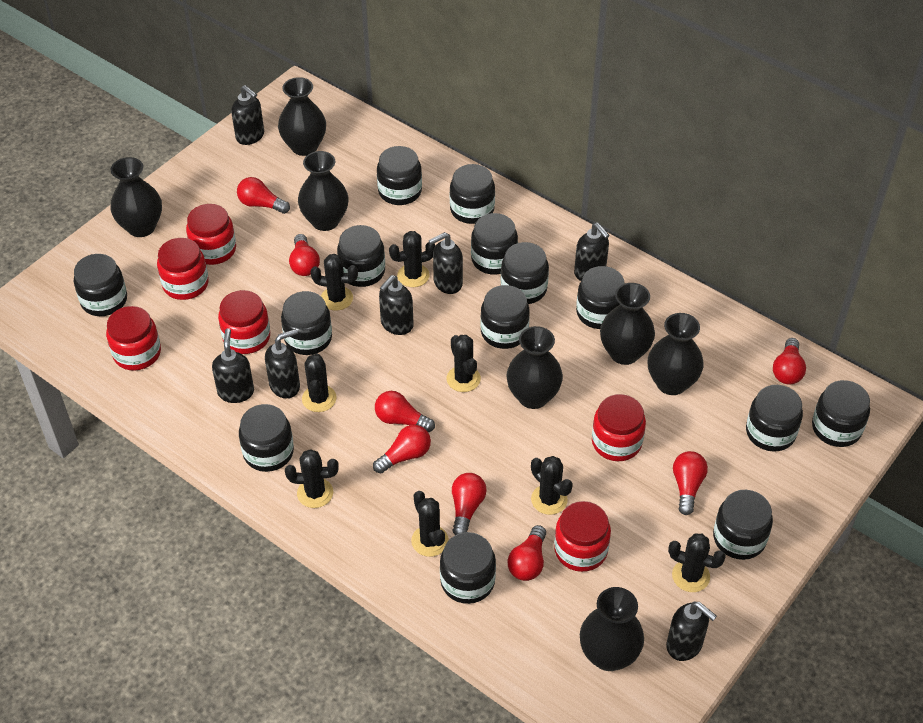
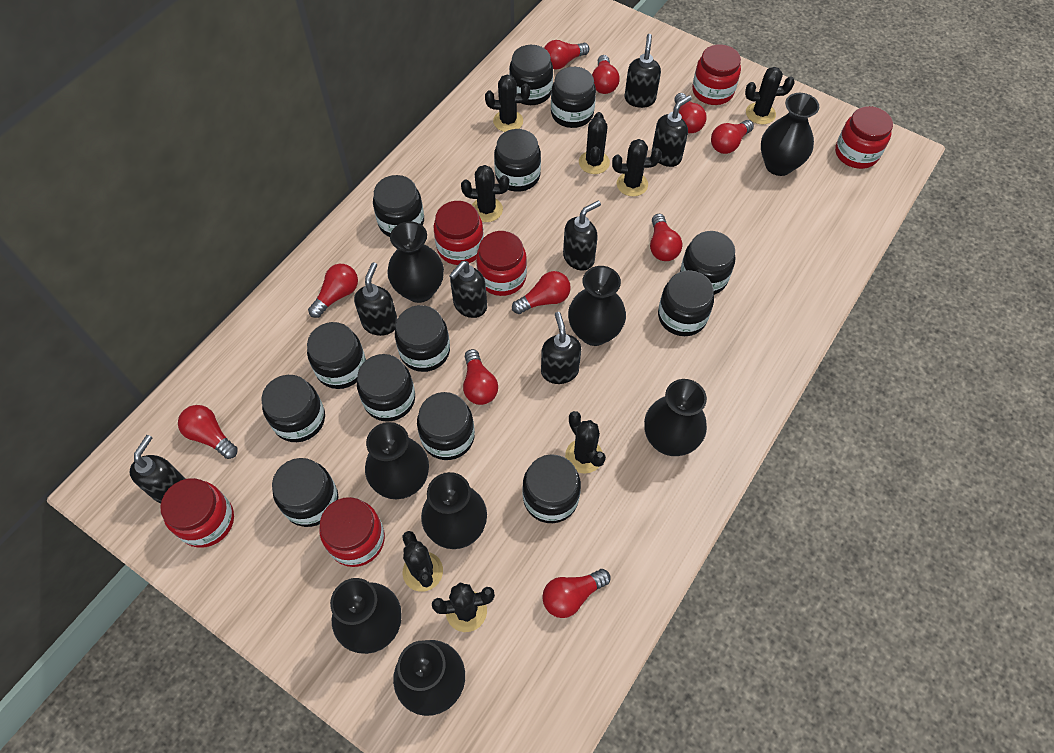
black jar: 14 -> 13
black vase: 7 -> 8
red light bulb: 8 -> 10

